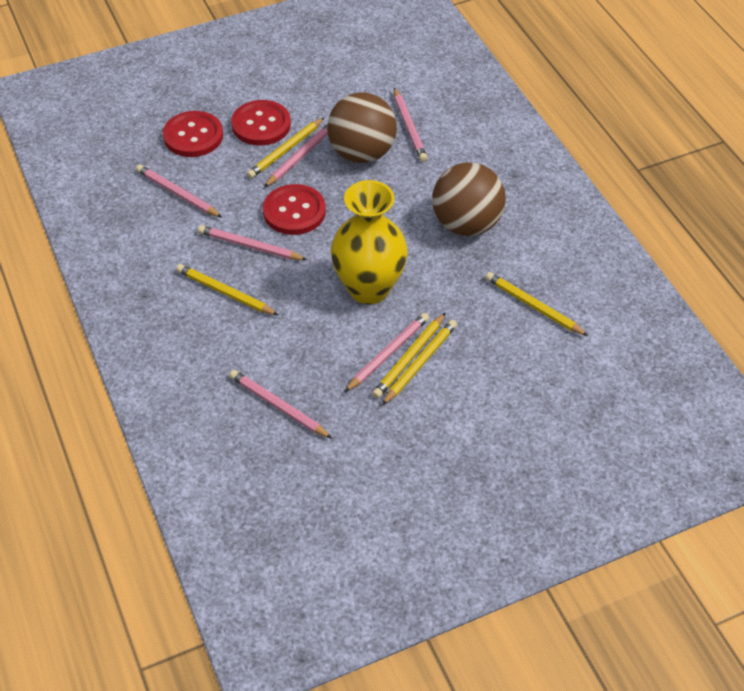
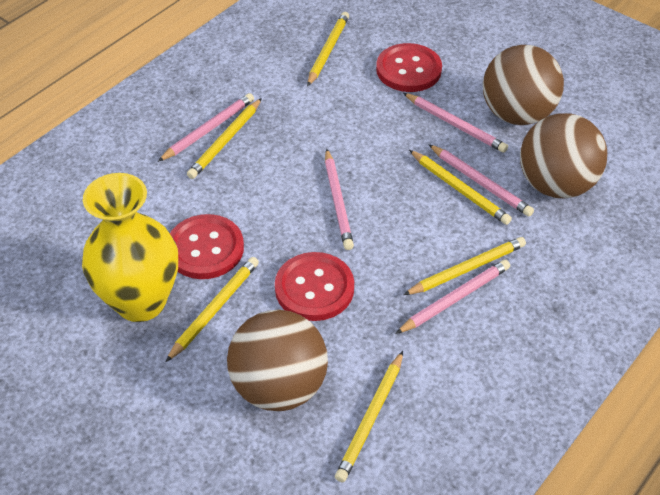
brown ball: 2 -> 3
pink pencil: 6 -> 5
yellow pencil: 5 -> 6

